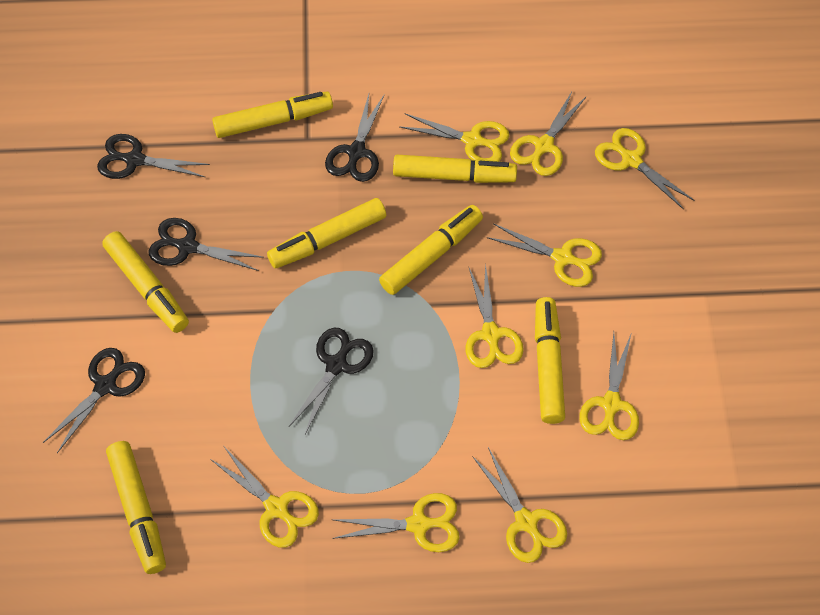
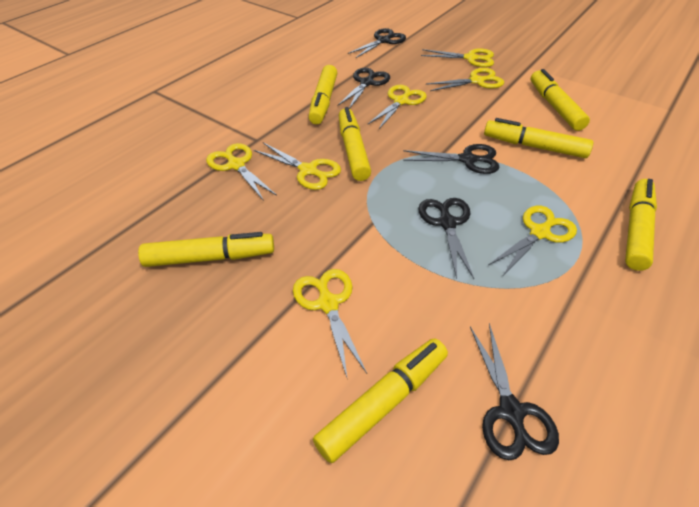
yellow scissors: 9 -> 7

